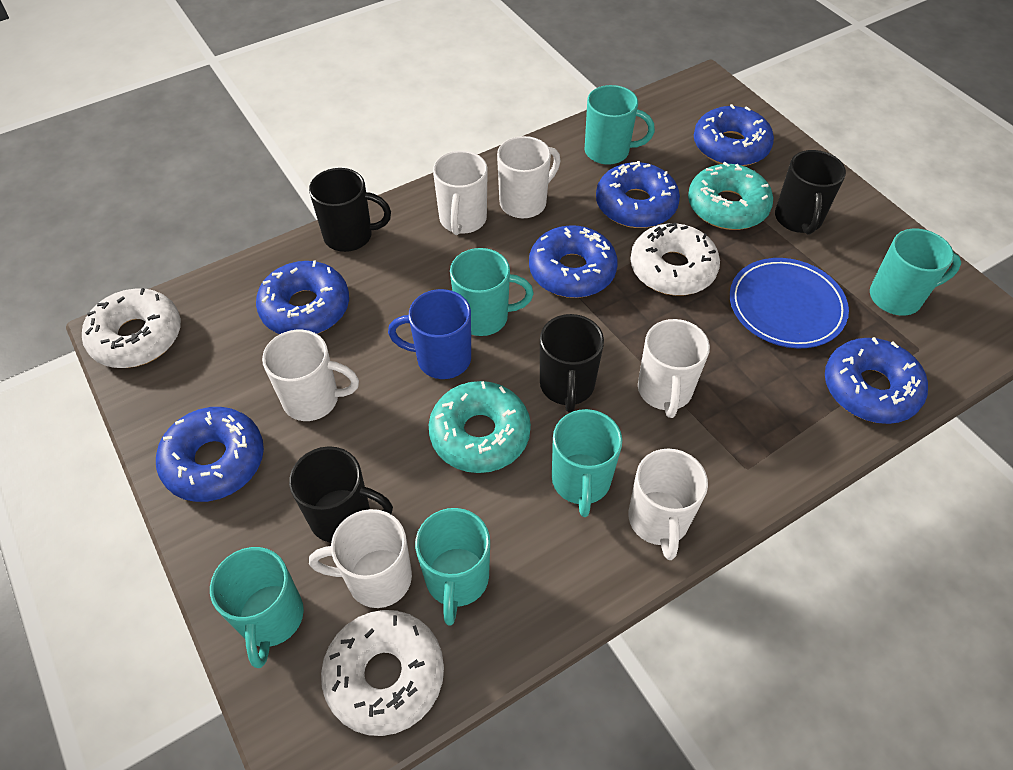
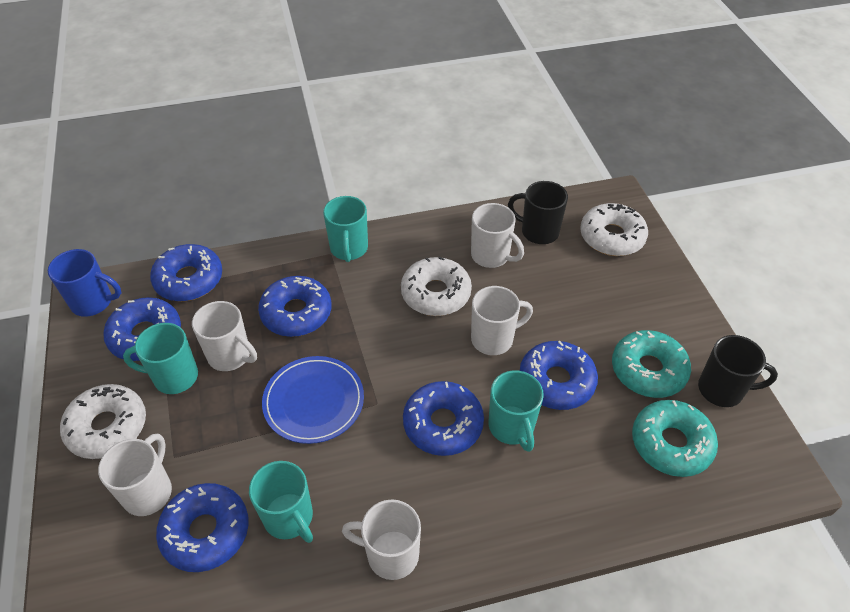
black mug: 4 -> 2
turquoise mug: 6 -> 4
white mug: 6 -> 5

